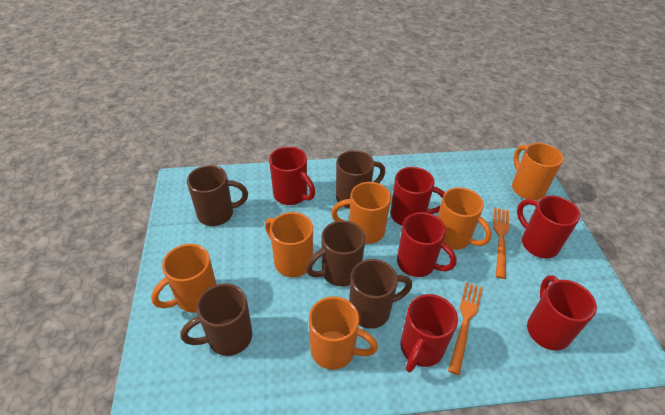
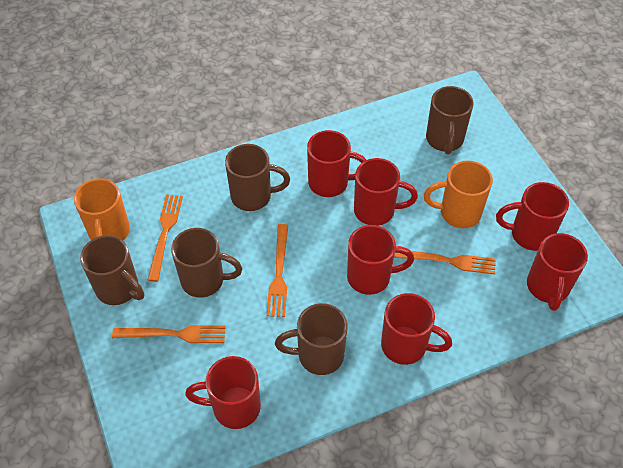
orange fork: 2 -> 4
orange mug: 6 -> 2
red mug: 6 -> 7

